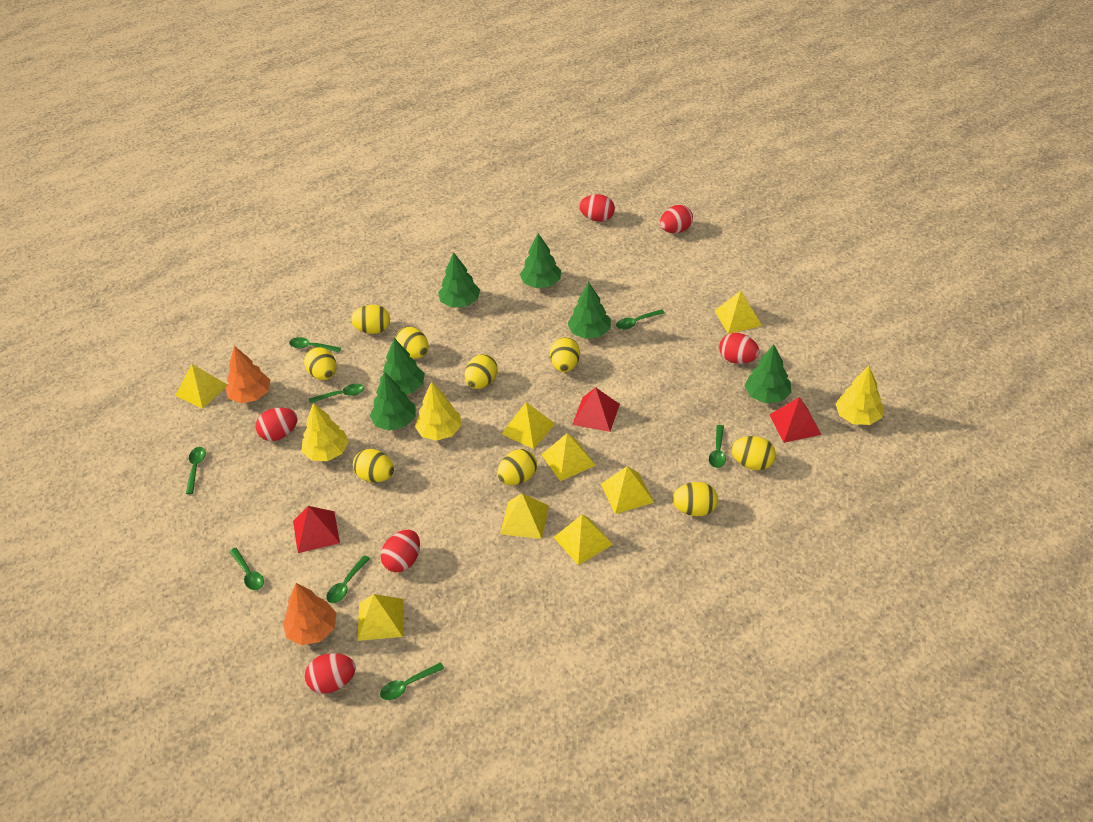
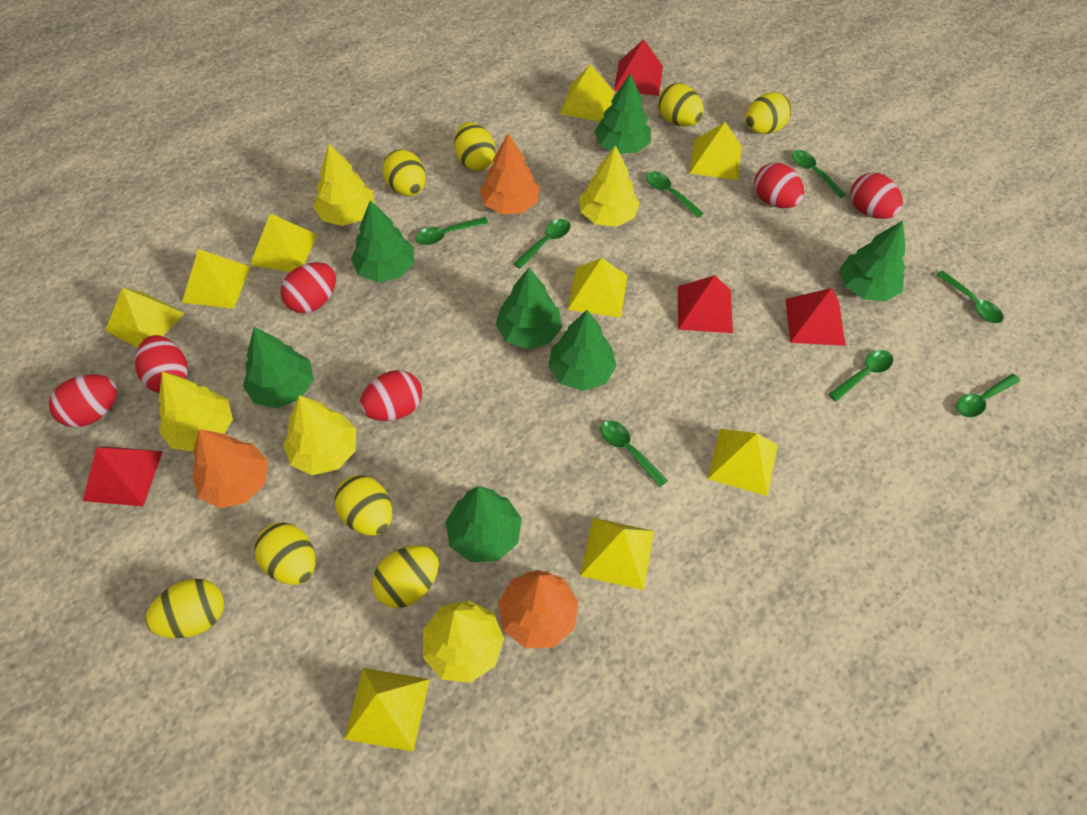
green tree: 6 -> 7
orange tree: 2 -> 3
red pyramid: 3 -> 4
yellow egg: 9 -> 8
yellow pyramid: 8 -> 9
yellow tree: 3 -> 5

